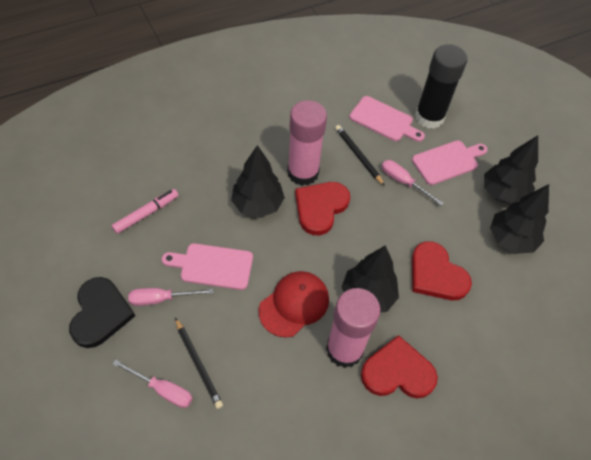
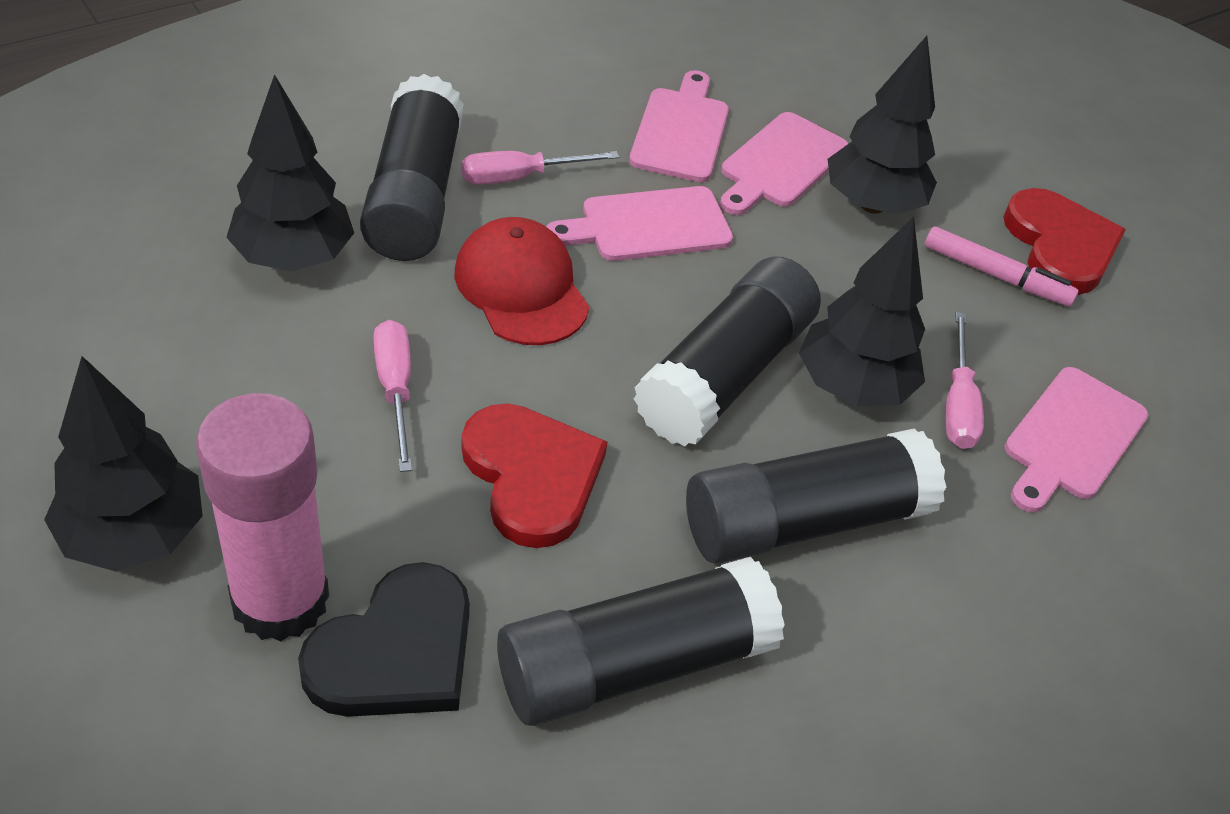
black glue stick: 1 -> 4
black pencil: 2 -> 0
pink cutting board: 3 -> 4
pink glue stick: 2 -> 1
red heart: 3 -> 2

